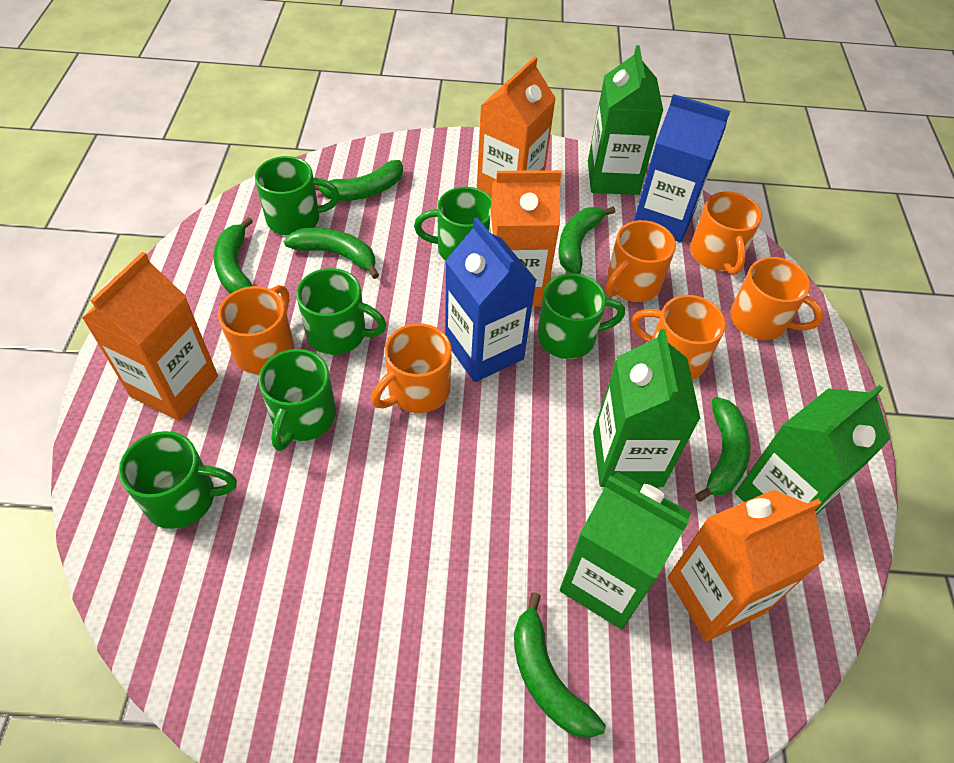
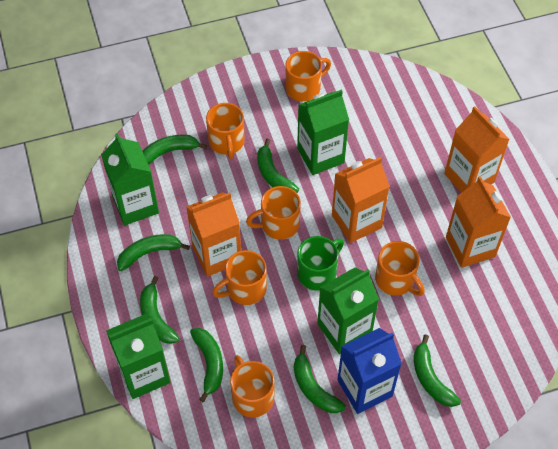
blue carton: 2 -> 1
green banana: 6 -> 7
green mug: 6 -> 1

